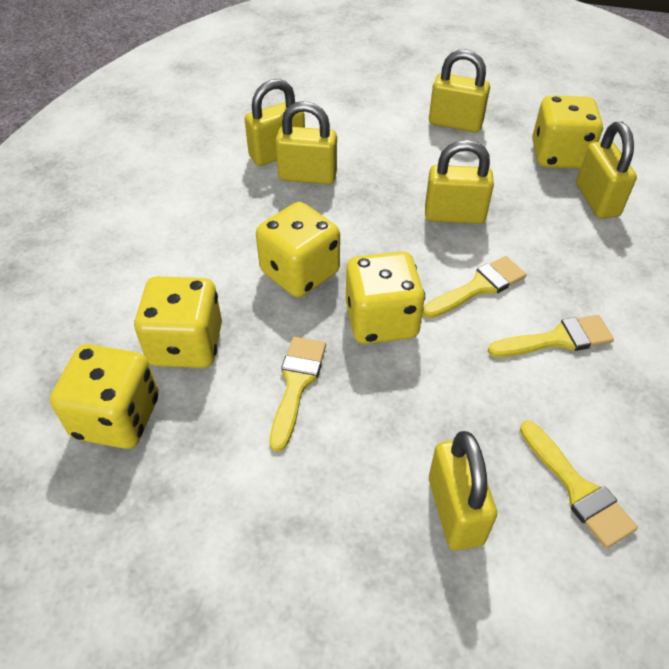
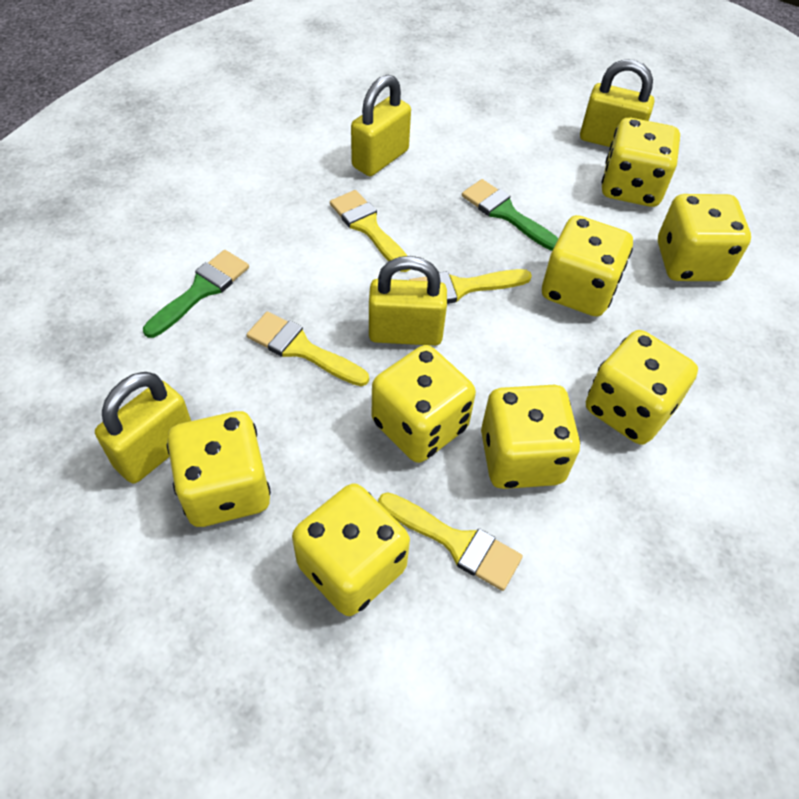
green brush: 0 -> 2
yellow dice: 5 -> 8
yellow padlock: 6 -> 4

